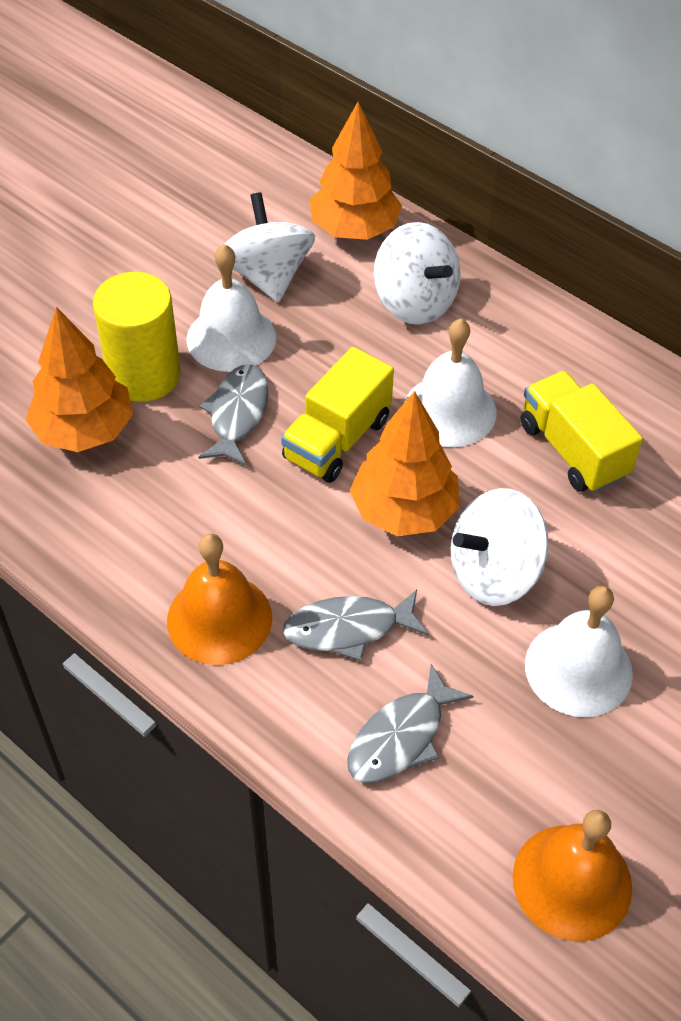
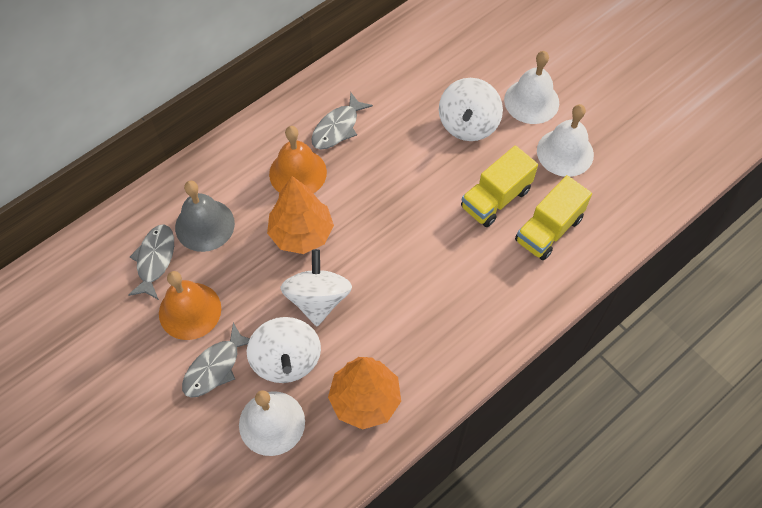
grey bell: 0 -> 1
orange tree: 3 -> 2
yellow cylinder: 1 -> 0

